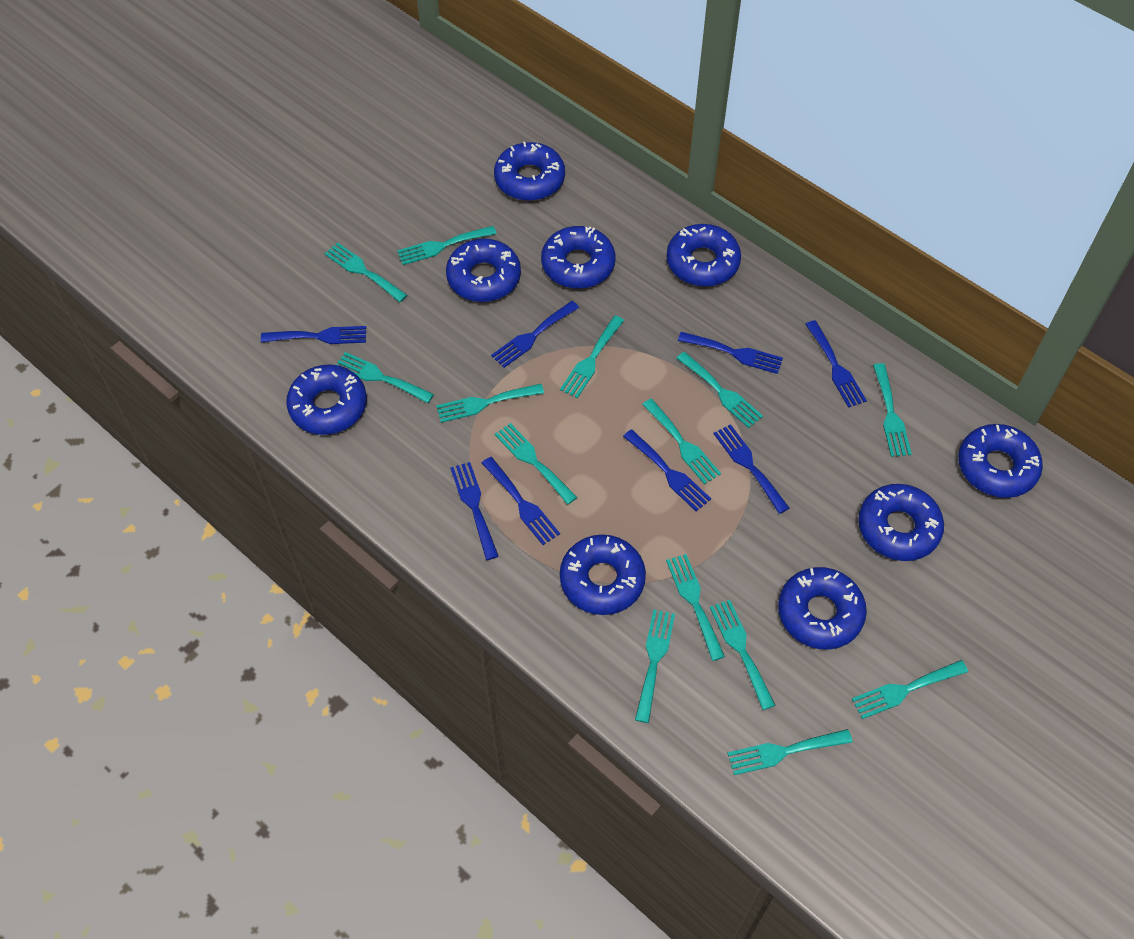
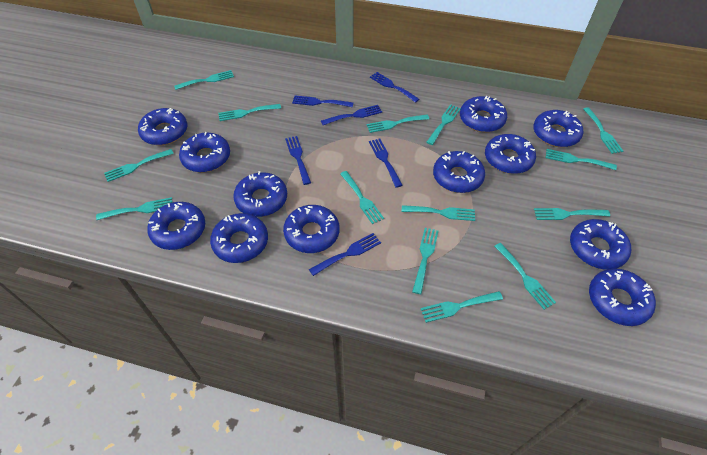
blue donut: 9 -> 12
blue fork: 8 -> 6

